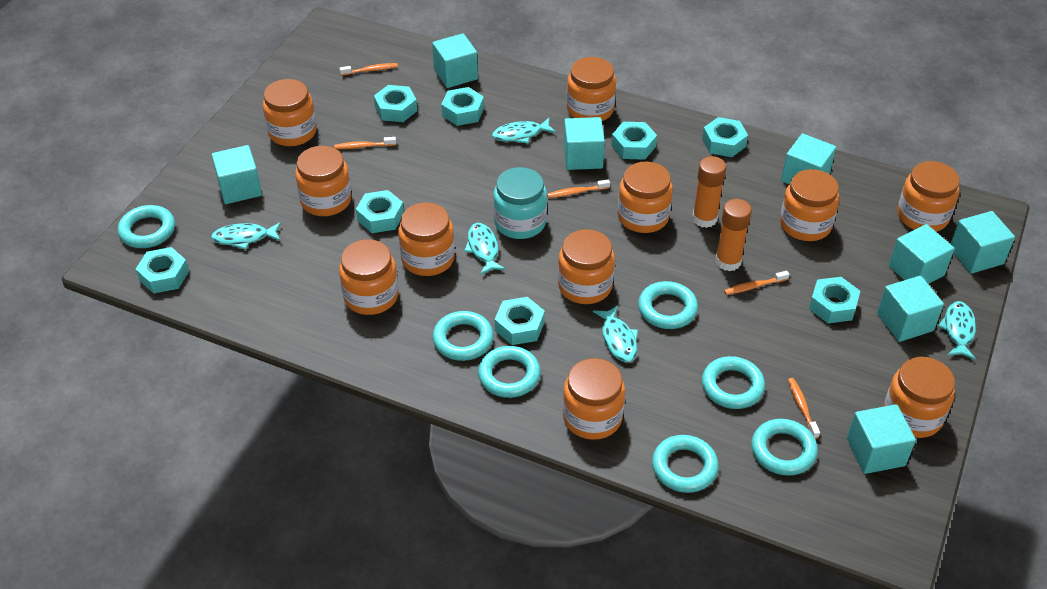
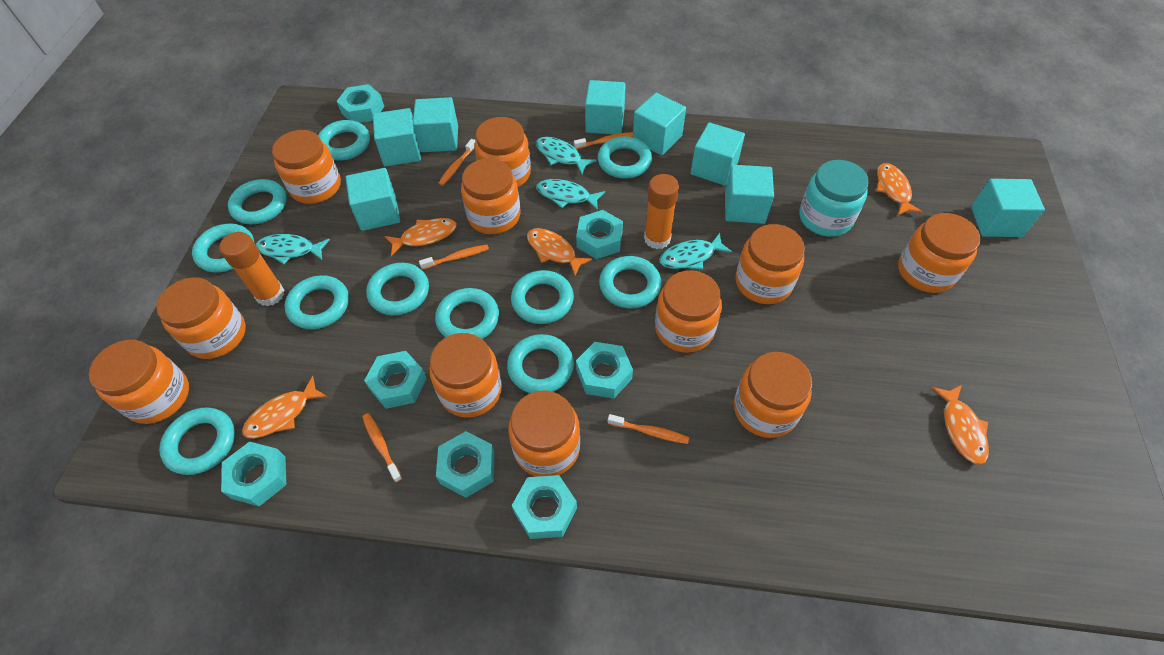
orange fish: 0 -> 5
turquoise fish: 5 -> 4
turquoise nut: 8 -> 7
turquoise ring: 7 -> 11

